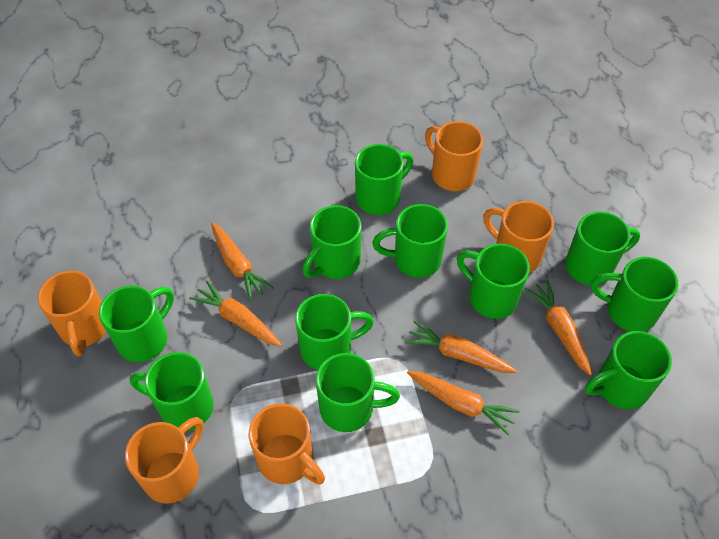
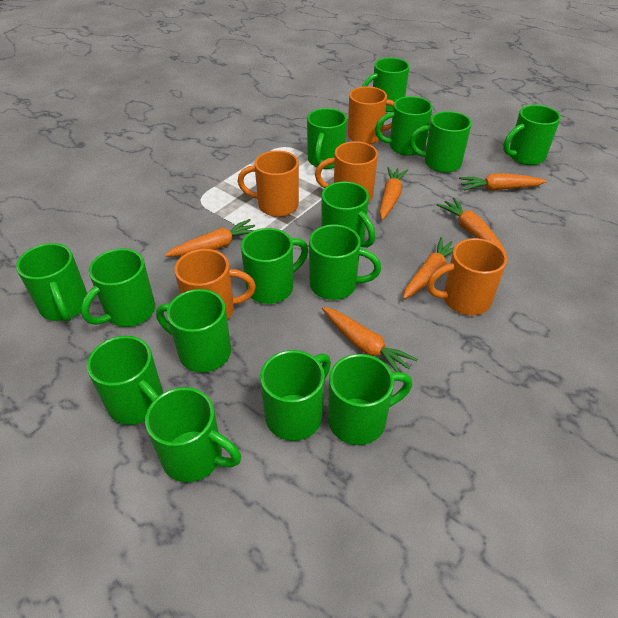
green mug: 11 -> 15
orange carrot: 5 -> 6

